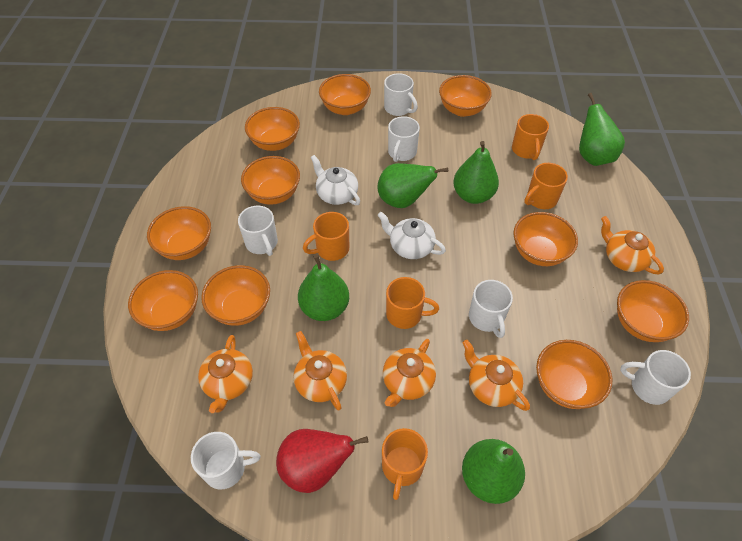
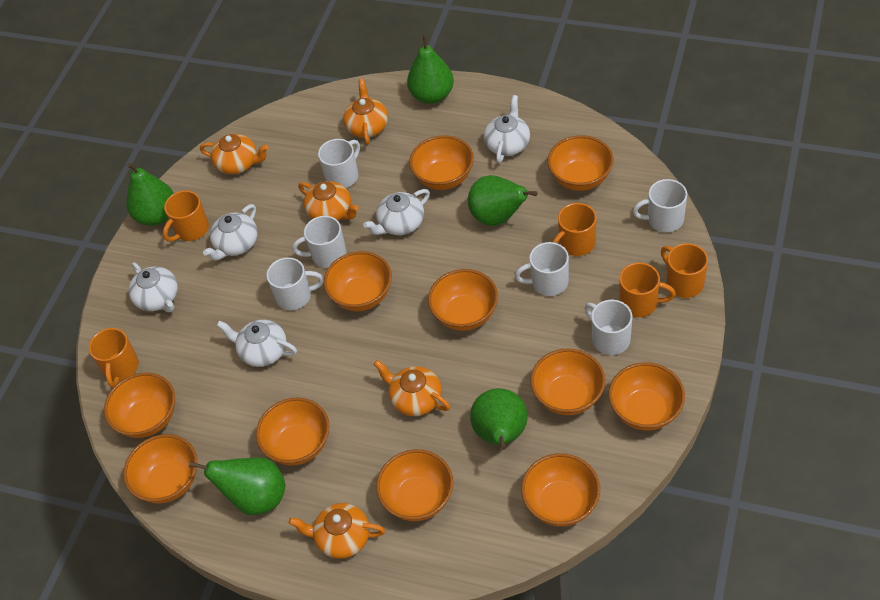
orange bowl: 10 -> 11
red pear: 1 -> 0
white teapot: 2 -> 5

